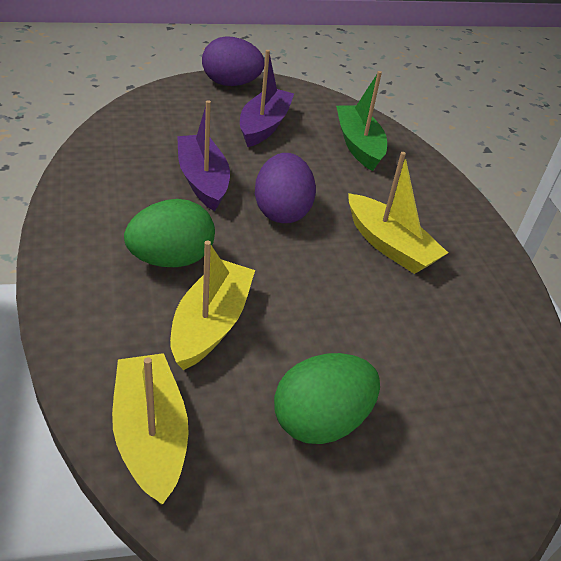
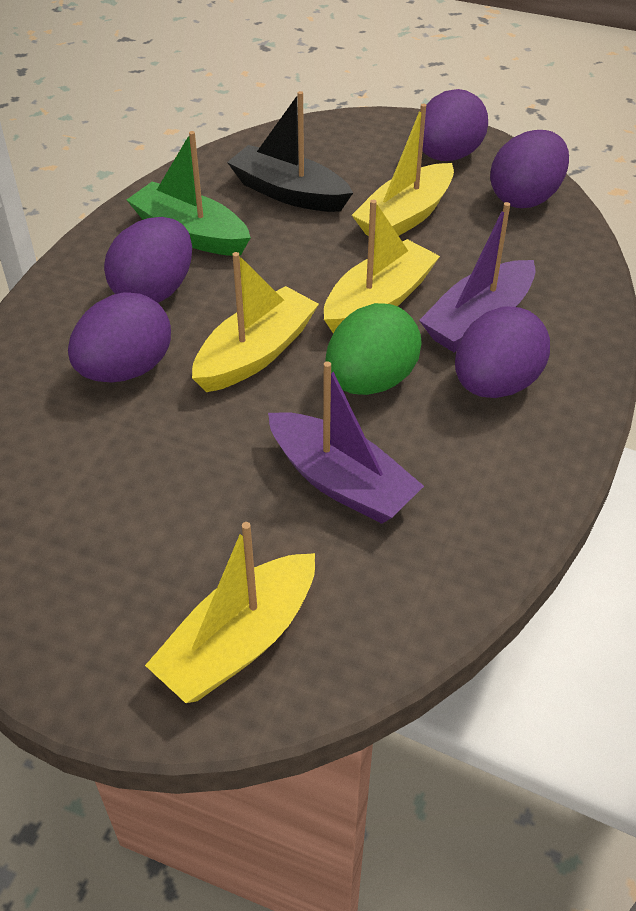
black boat: 0 -> 1
green egg: 2 -> 1
purple egg: 2 -> 5
yellow boat: 3 -> 4

